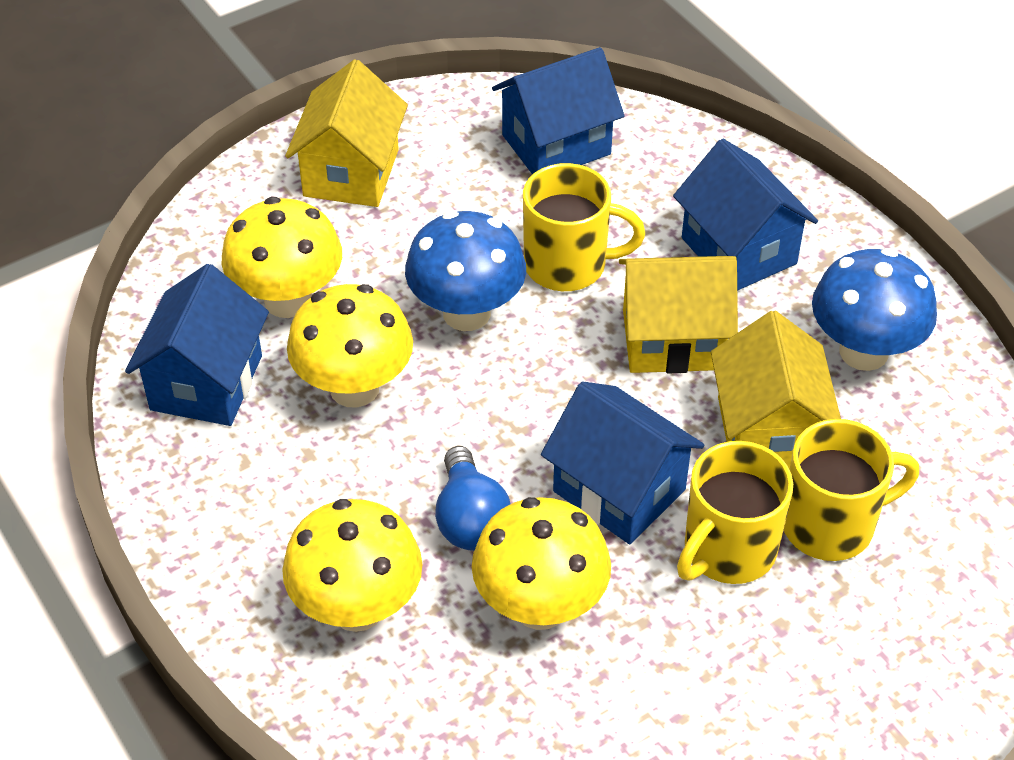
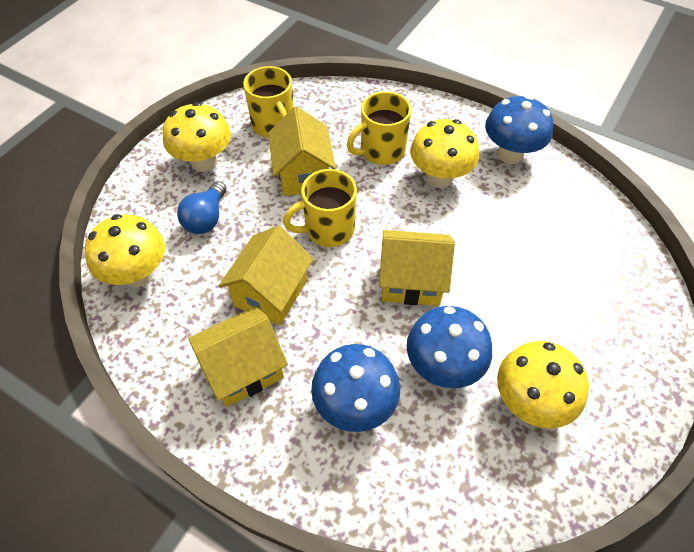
blue house: 4 -> 0
blue mushroom: 2 -> 3
yellow house: 3 -> 4

